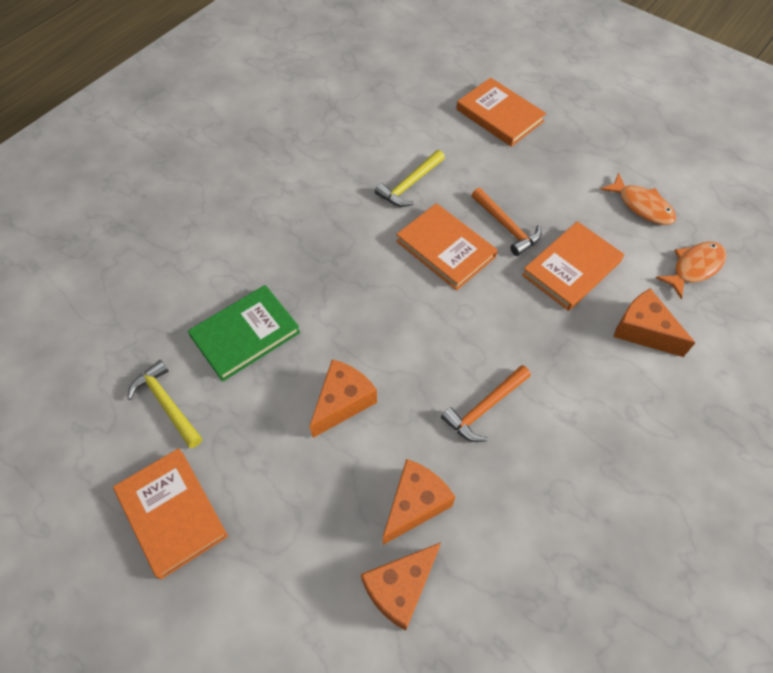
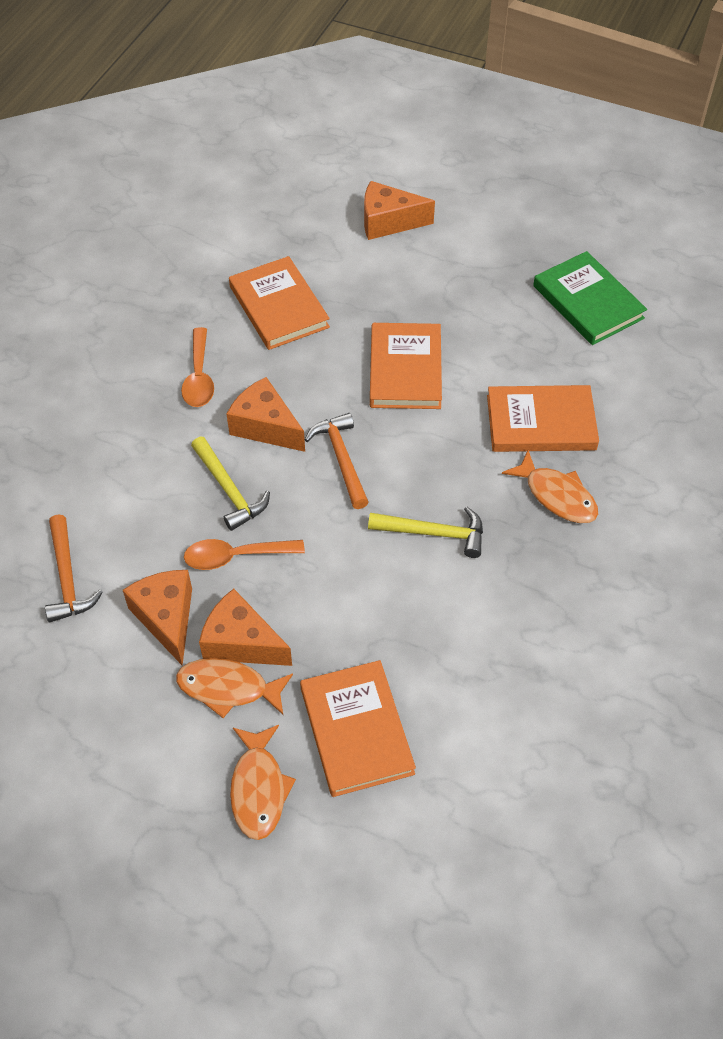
orange fish: 2 -> 3
orange spoon: 0 -> 2

